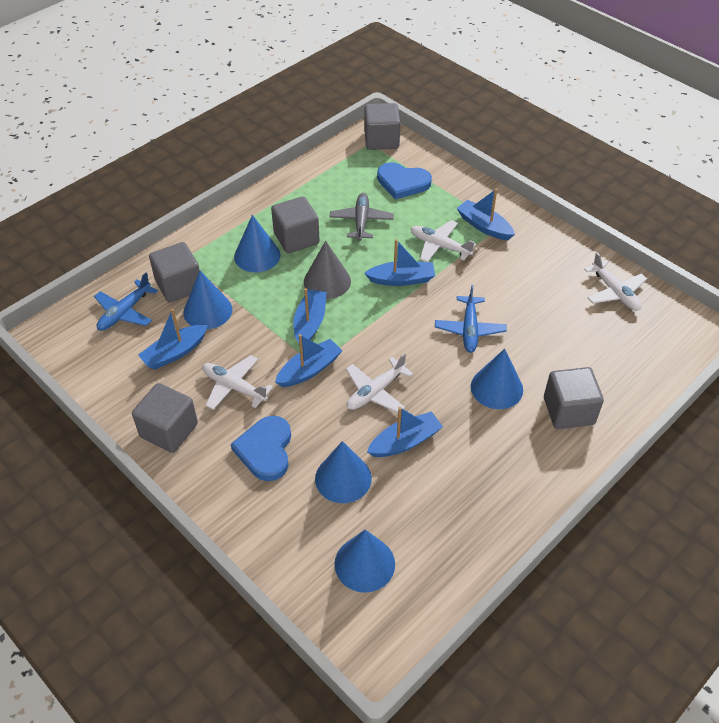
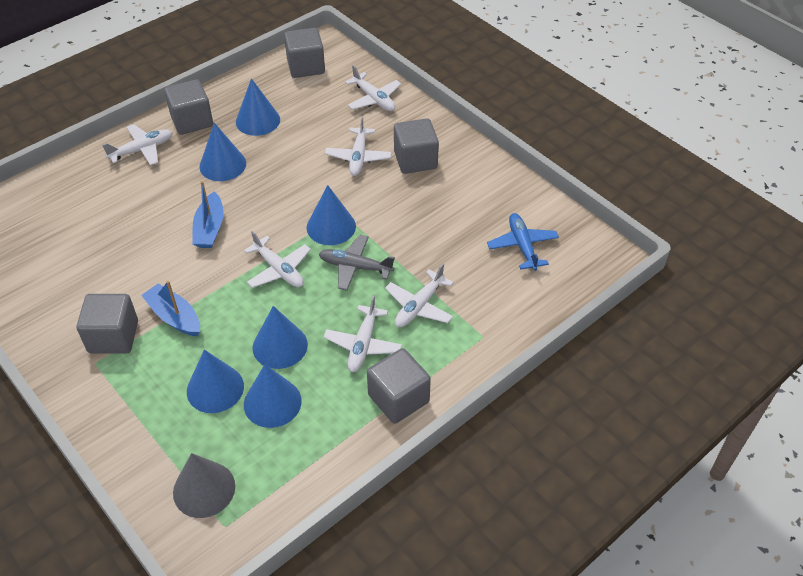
blue boat: 6 -> 2
blue cone: 5 -> 6
blue heart: 2 -> 0
blue plane: 2 -> 1
white plane: 4 -> 6

